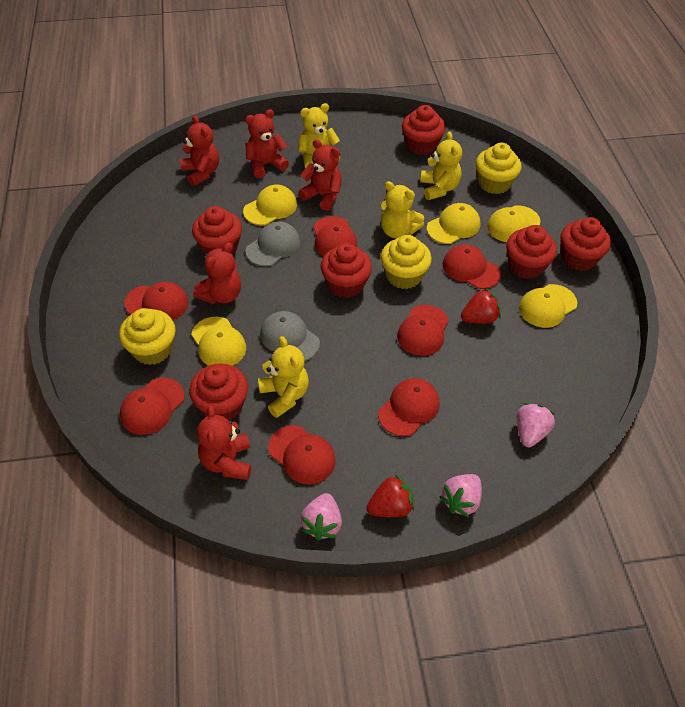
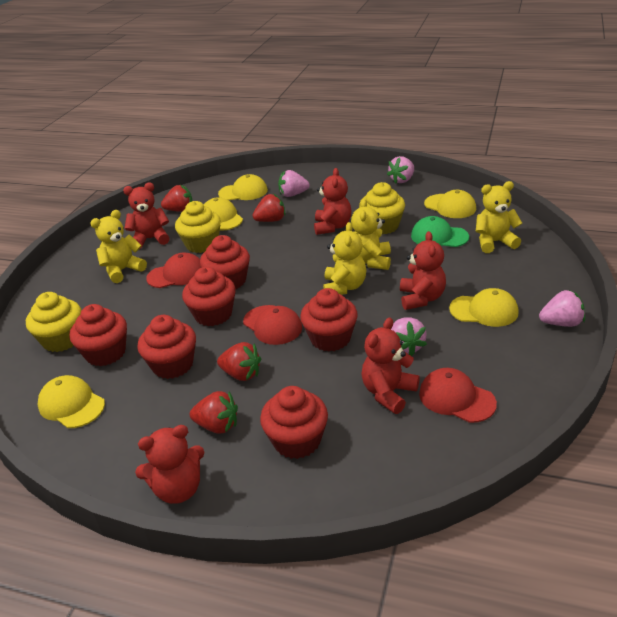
green cap: 0 -> 1
grey cap: 2 -> 0
pink strawberry: 3 -> 4
red cap: 7 -> 3
red strawberry: 2 -> 4

